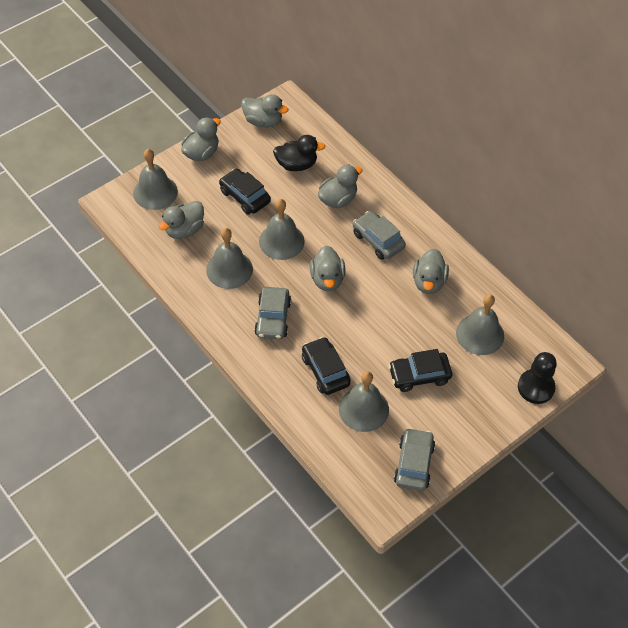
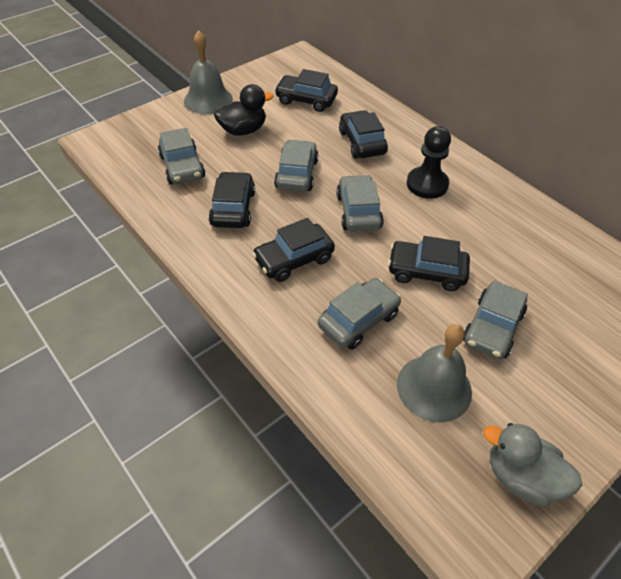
black car: 3 -> 5
grey bell: 5 -> 2
grey car: 3 -> 5
grey duck: 6 -> 1

